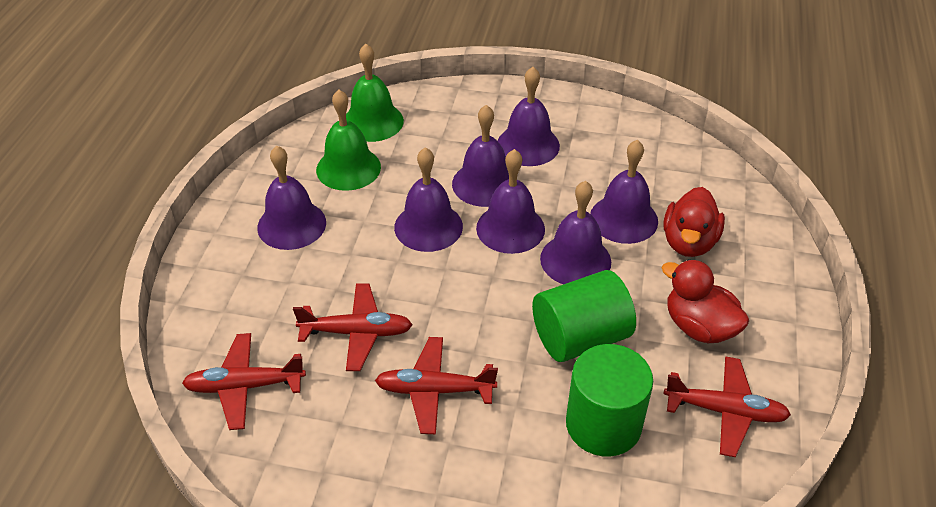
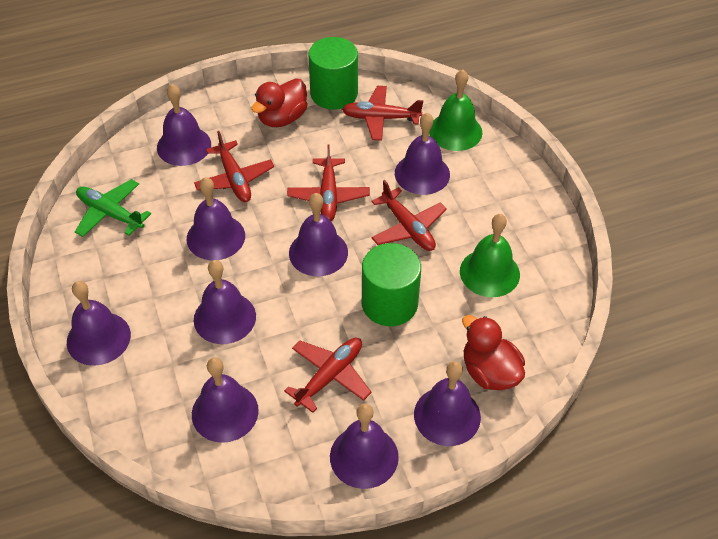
green plane: 0 -> 1
purple bell: 7 -> 9
red plane: 4 -> 5

